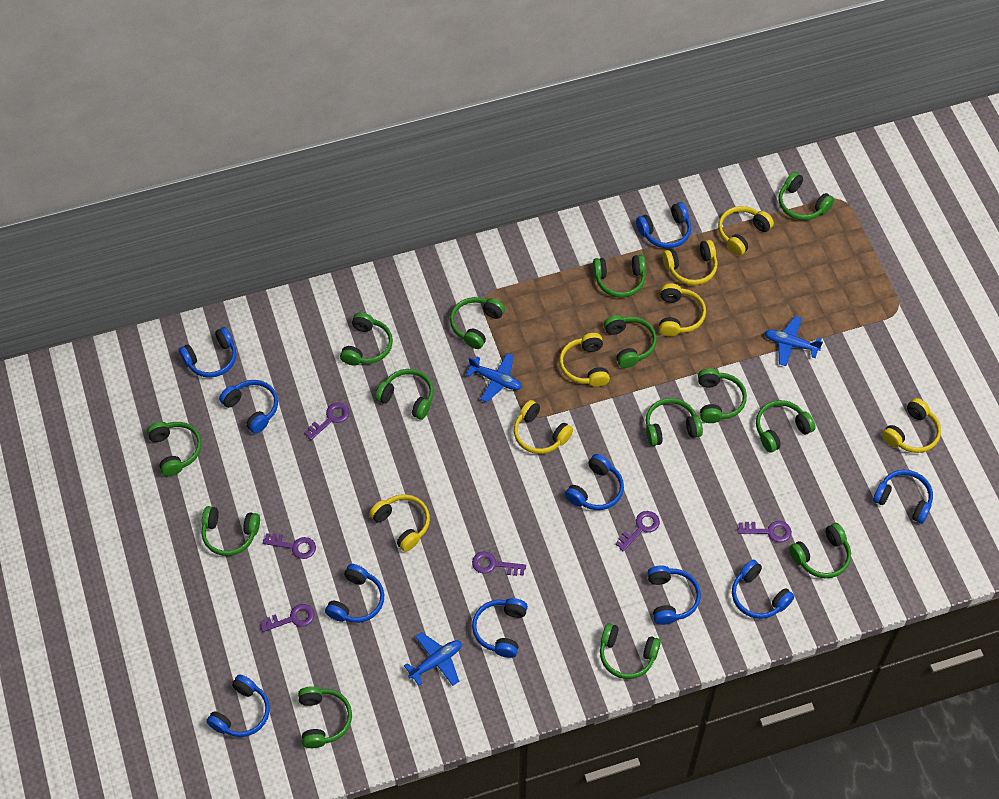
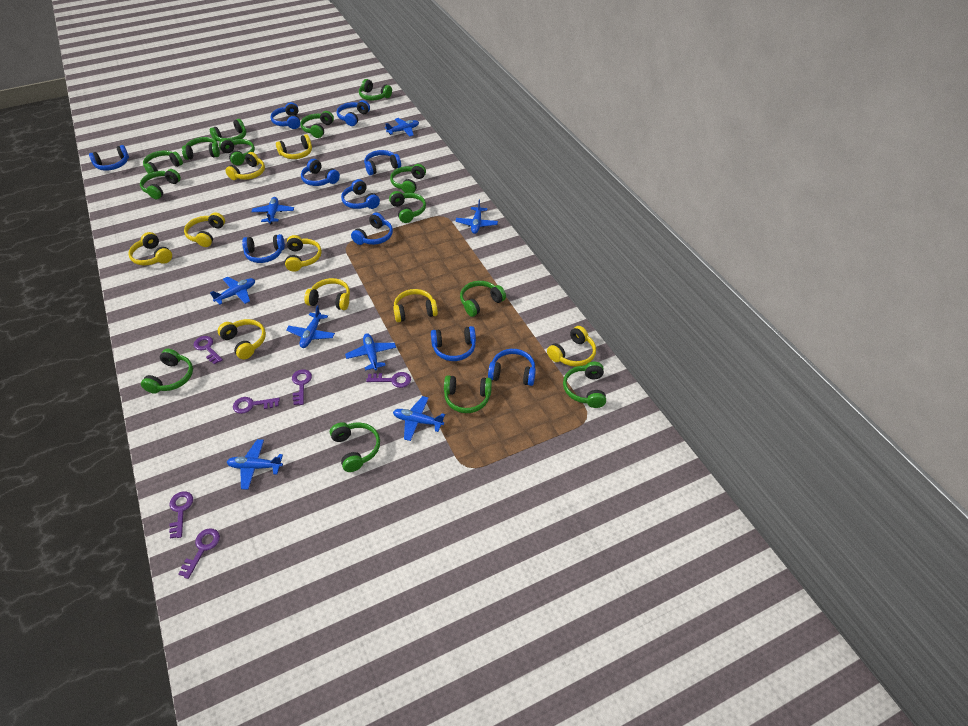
blue plane: 3 -> 8
yellow headphones: 7 -> 9

